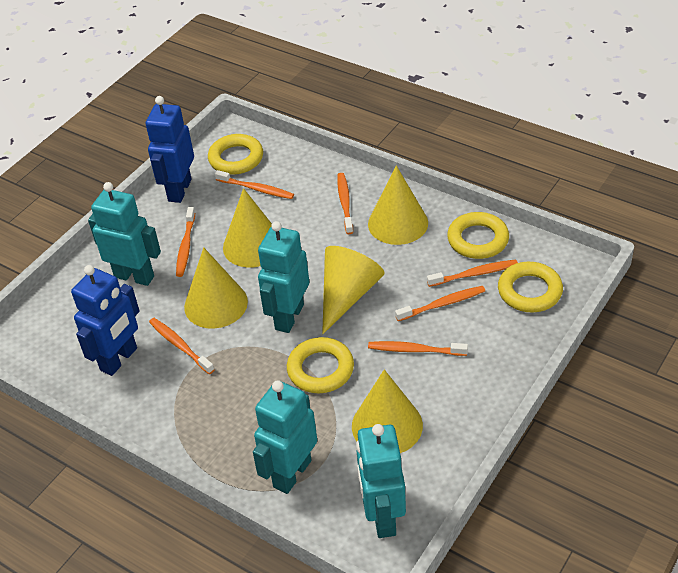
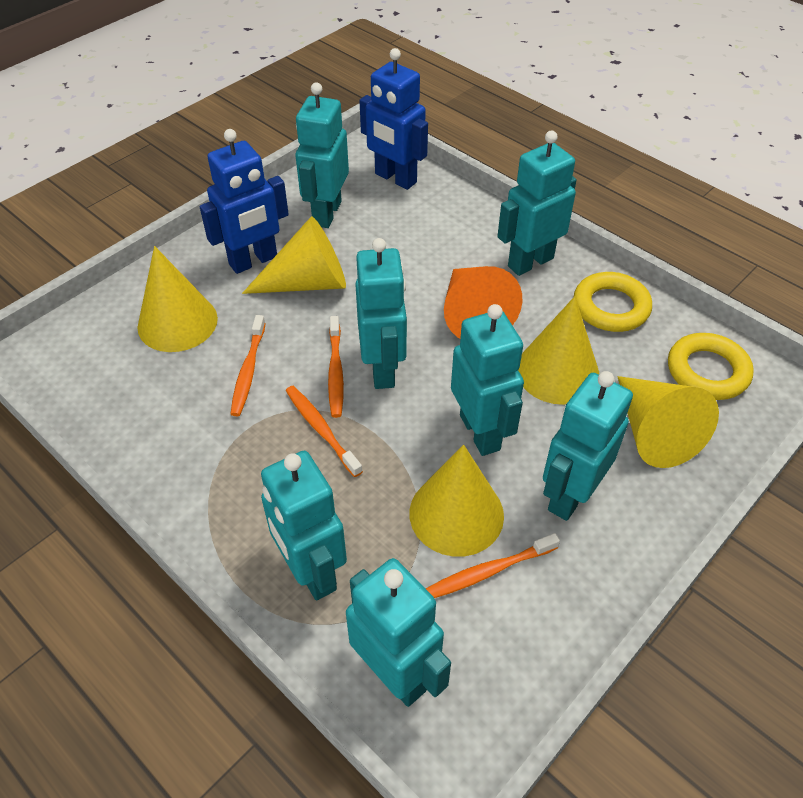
orange cone: 0 -> 1
orange toothbrush: 7 -> 4
turquoise robot: 4 -> 7
yellow ring: 4 -> 2

